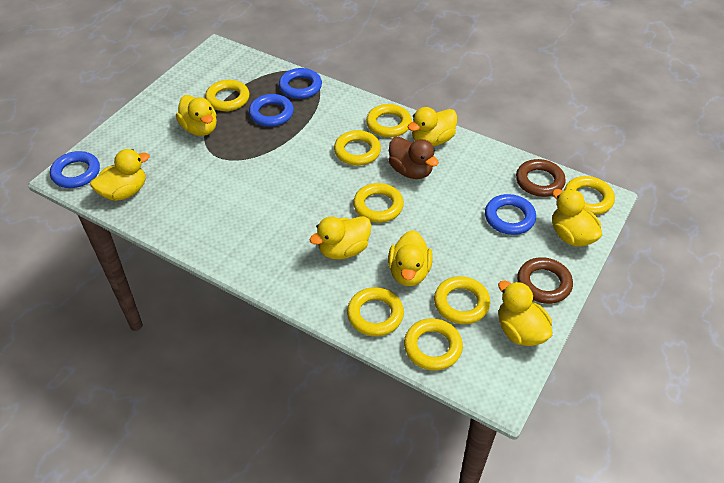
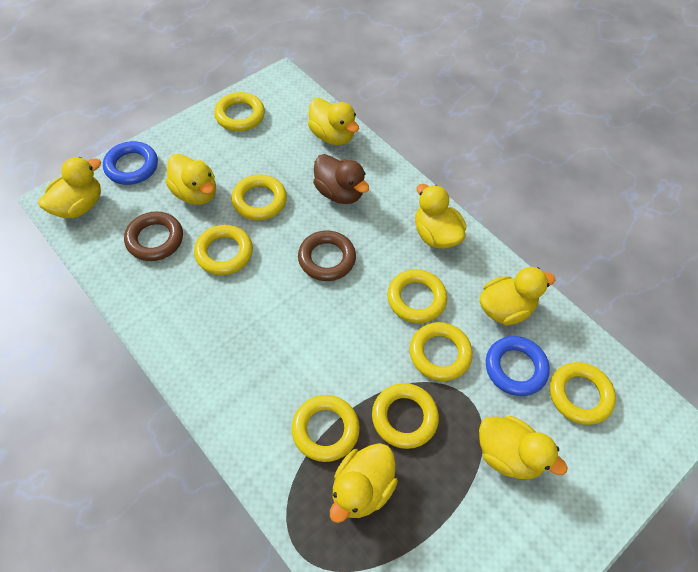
blue ring: 4 -> 2

